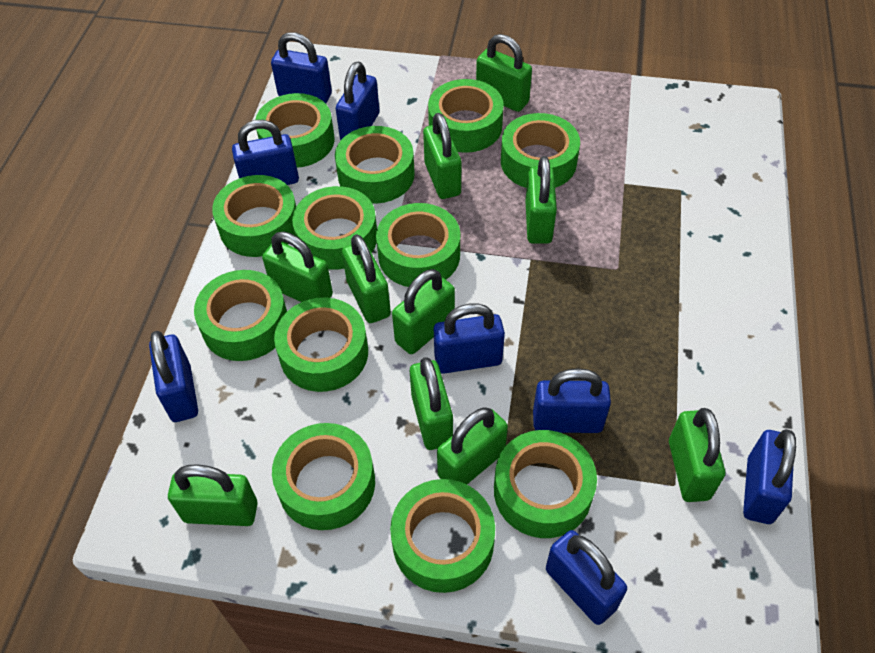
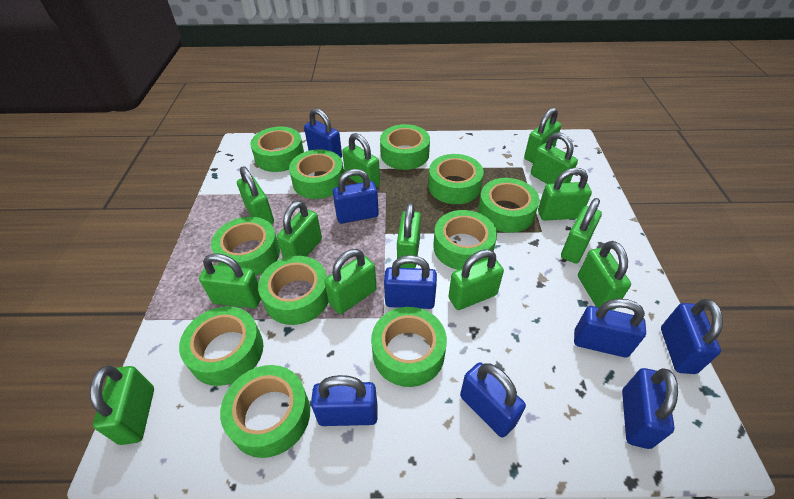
green padlock: 10 -> 13
green tape: 12 -> 11

